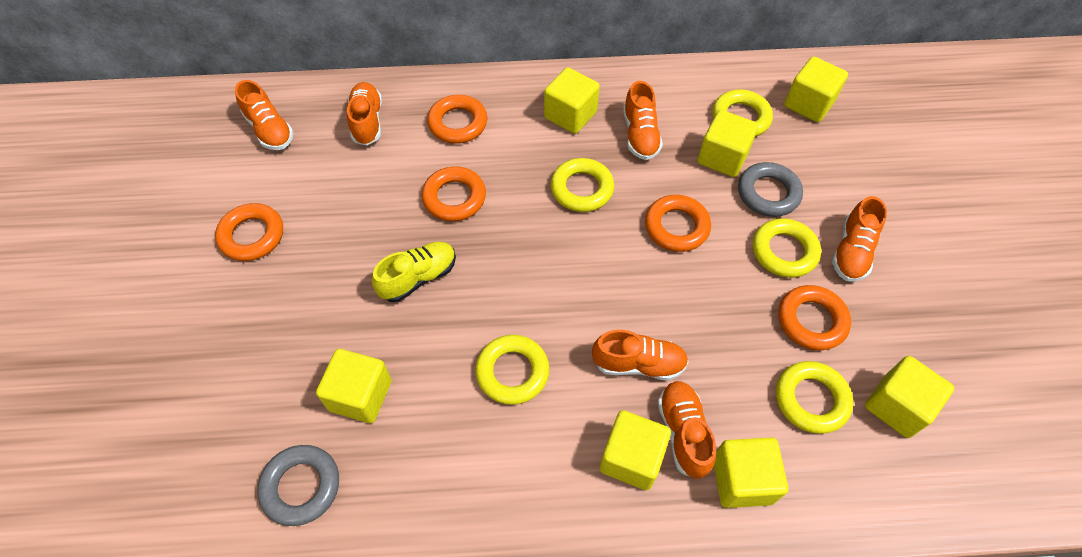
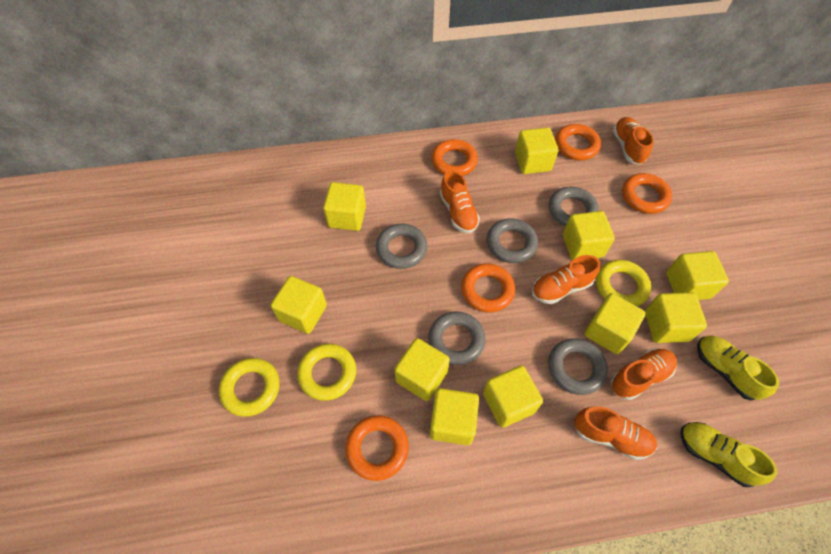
grey ring: 2 -> 5
orange shoe: 6 -> 5
yellow cube: 7 -> 10
yellow ring: 5 -> 3
yellow shoe: 1 -> 2

